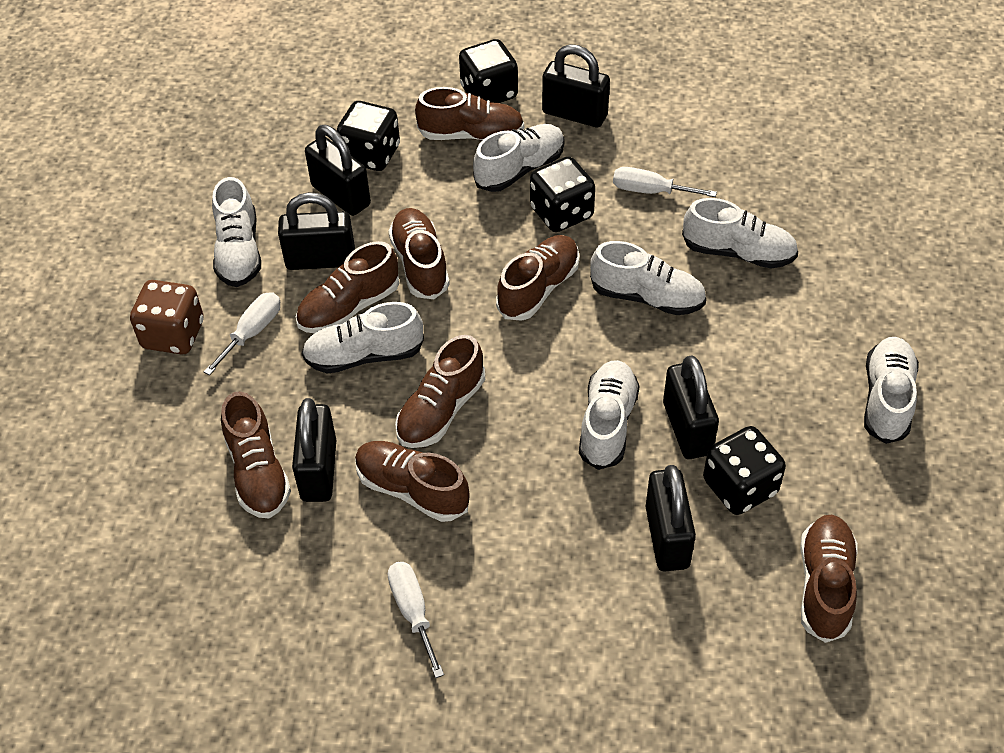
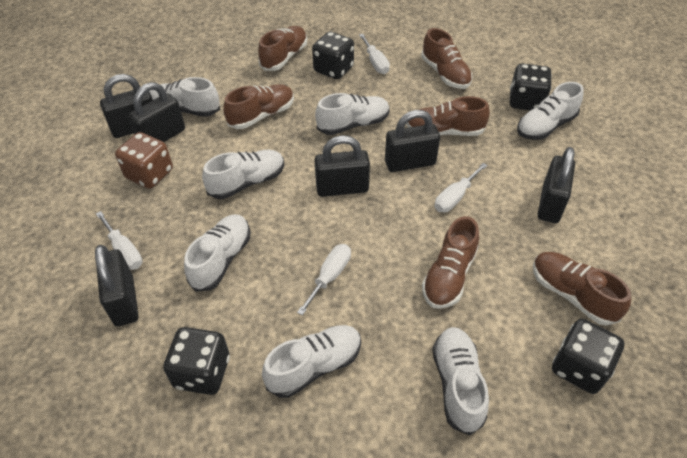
brown shoe: 8 -> 6
white screwdriver: 3 -> 4

